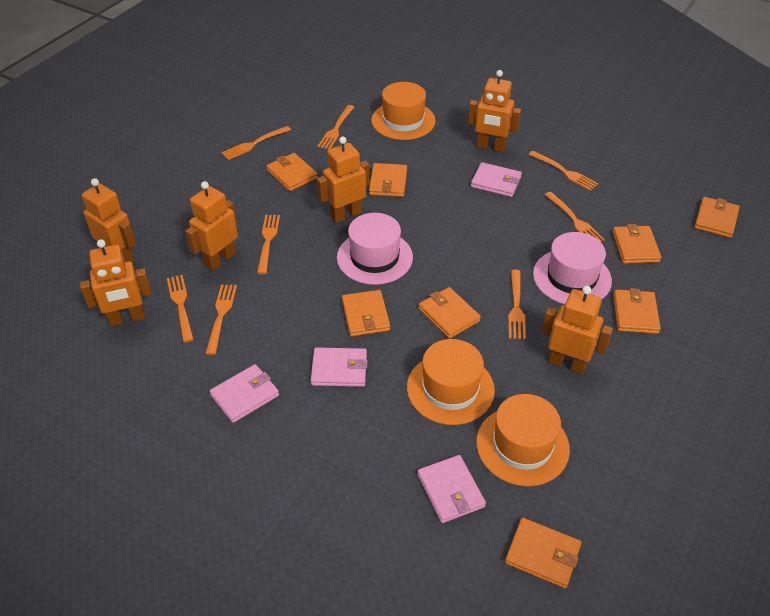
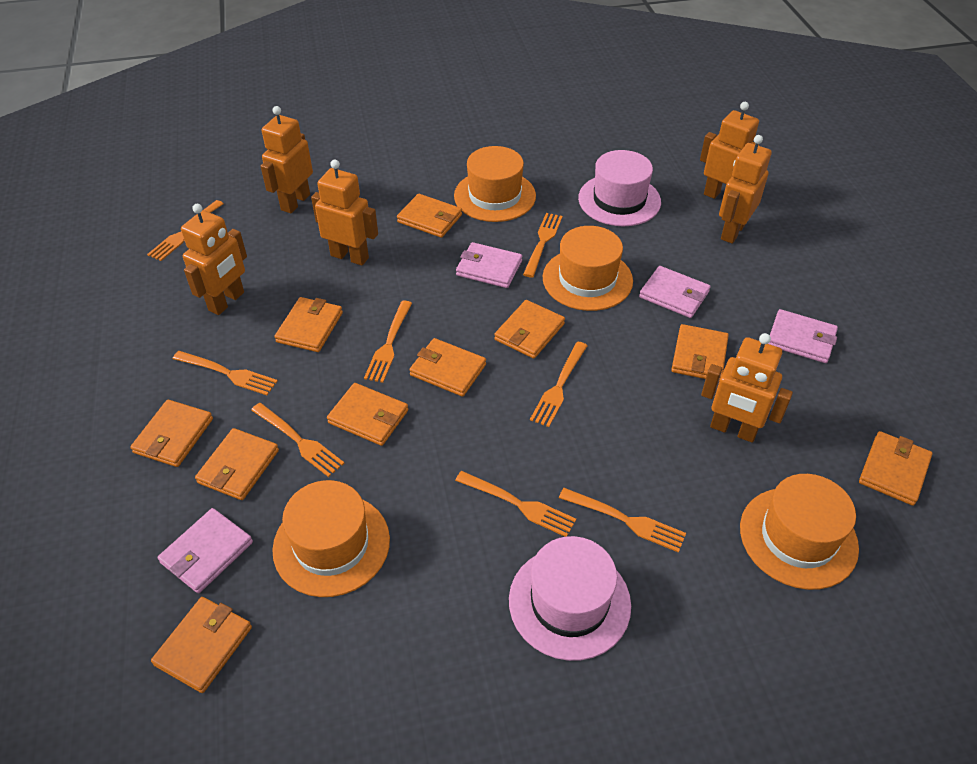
orange hat: 3 -> 4
orange wallet: 8 -> 10

